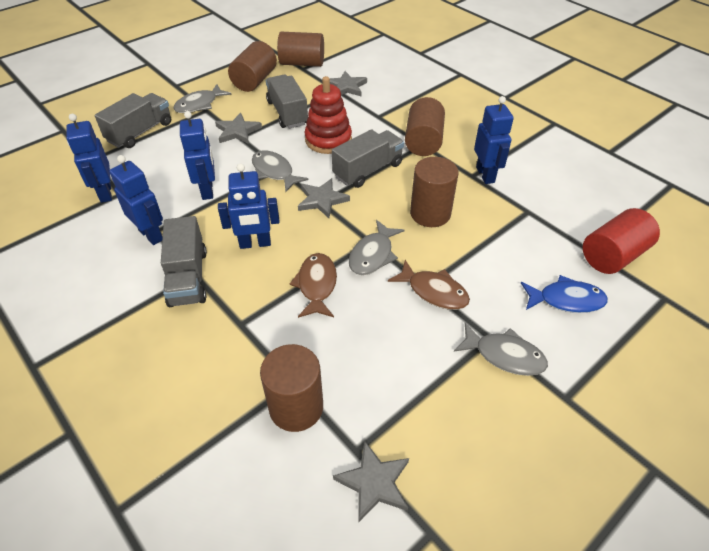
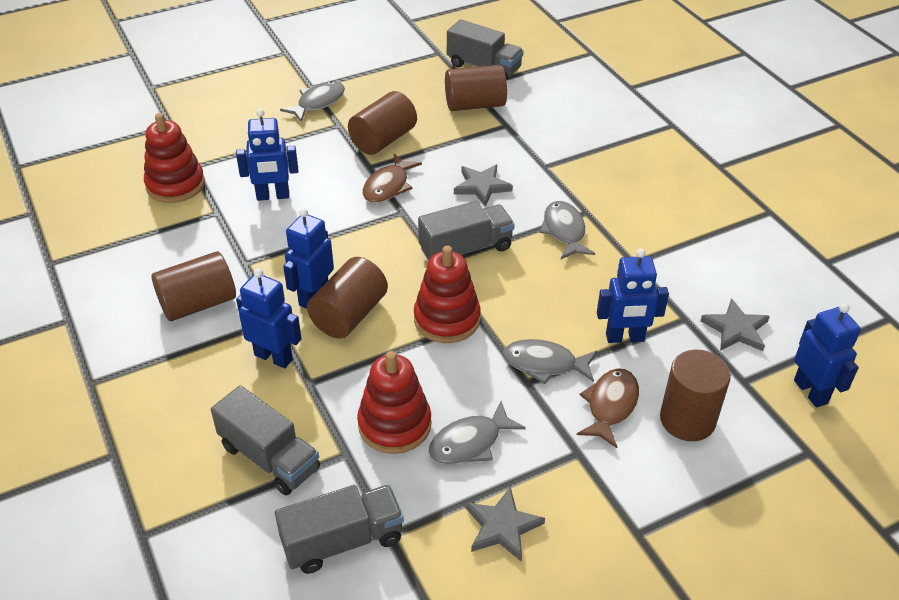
blue fish: 1 -> 0
grey star: 4 -> 3
red cylinder: 1 -> 0
red stacking toy: 1 -> 3

